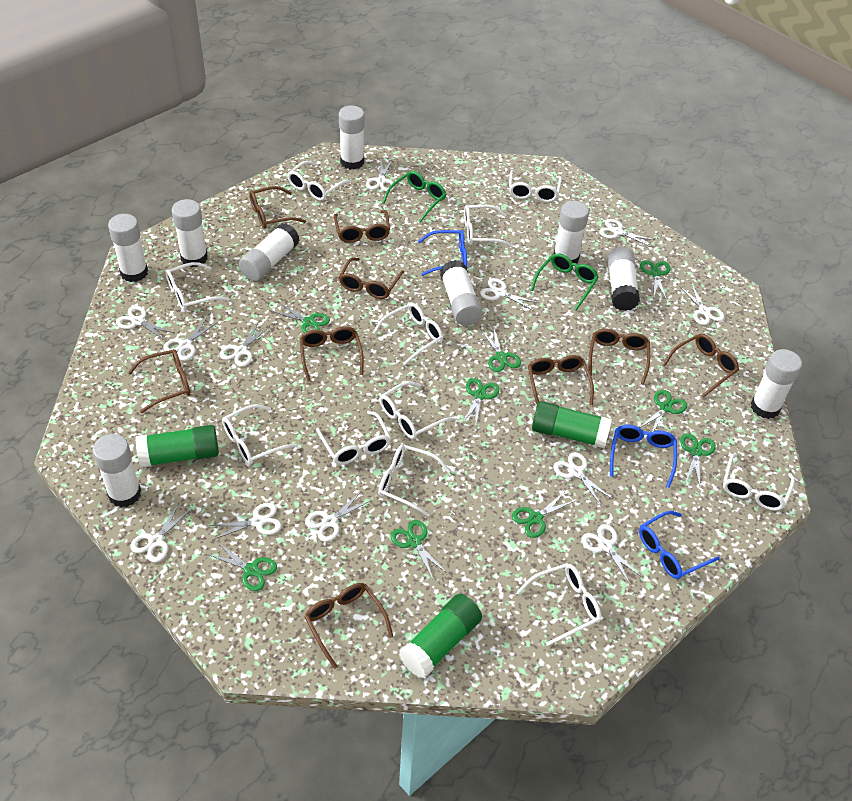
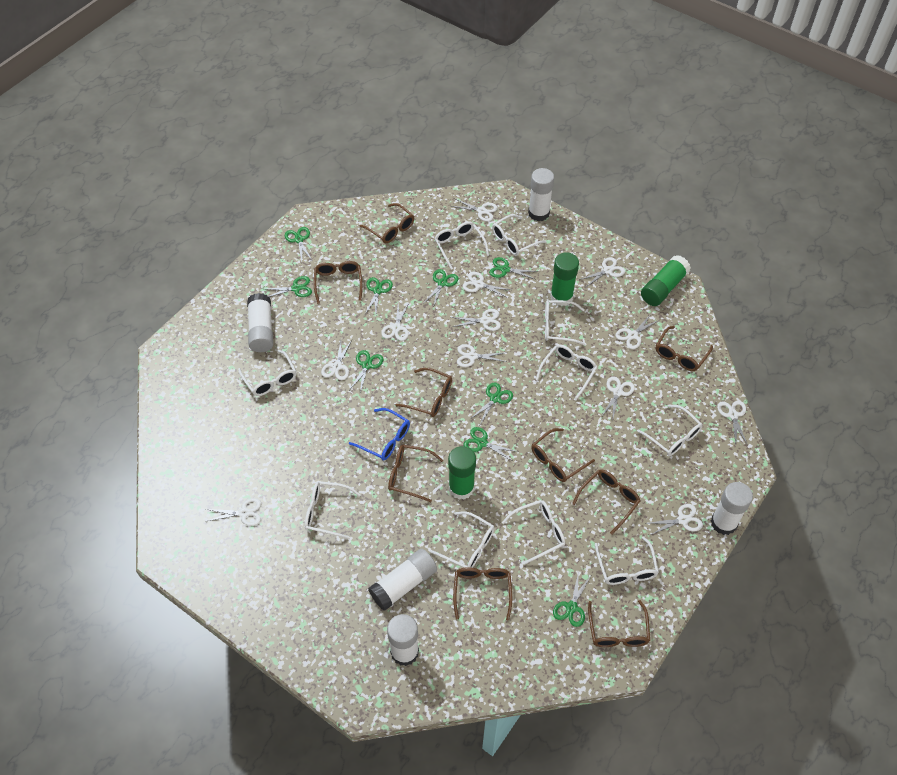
blue glasses: 3 -> 1
green glasses: 2 -> 0
white glasses: 11 -> 10
white glue stick: 9 -> 5

